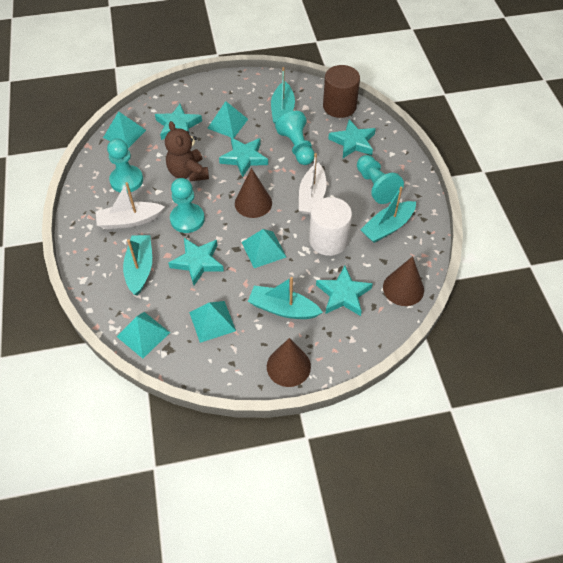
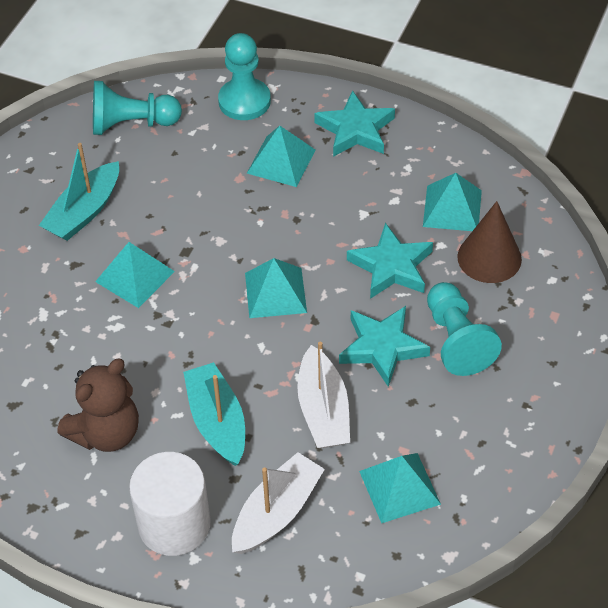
brown cone: 3 -> 1
brown cylinder: 1 -> 0
turquoise boat: 4 -> 2
turquoise pawn: 4 -> 3
turquoise star: 5 -> 3

